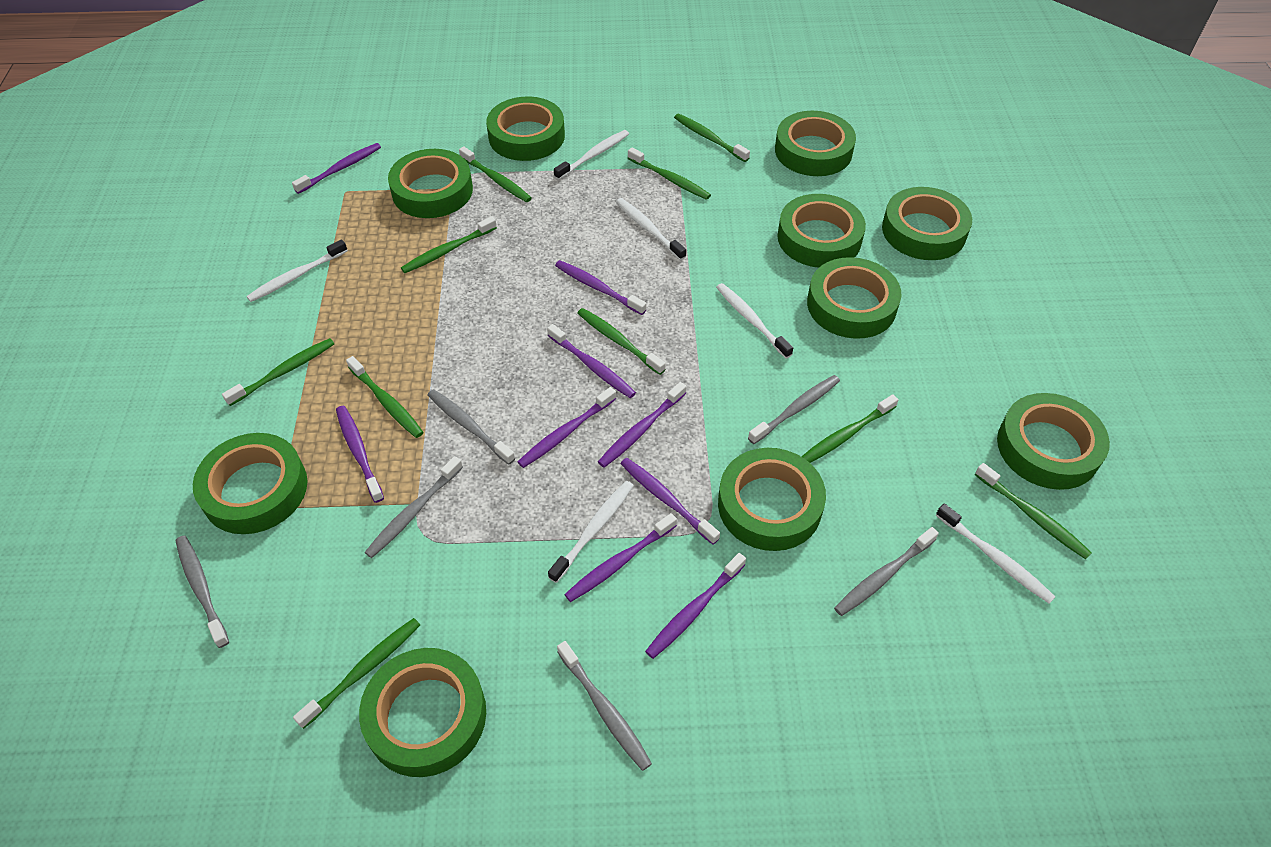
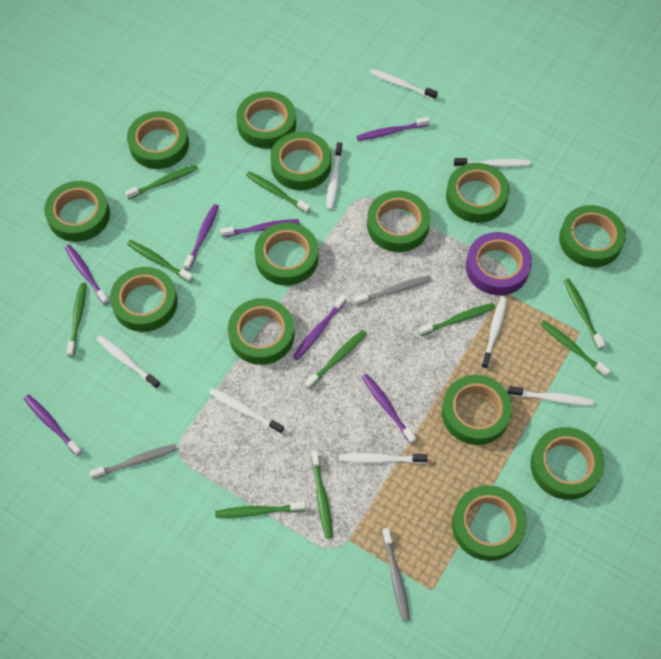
green tape: 10 -> 13
grey toothbrush: 6 -> 3
purple tape: 0 -> 1
purple toothbrush: 9 -> 7
white toothbrush: 6 -> 8

